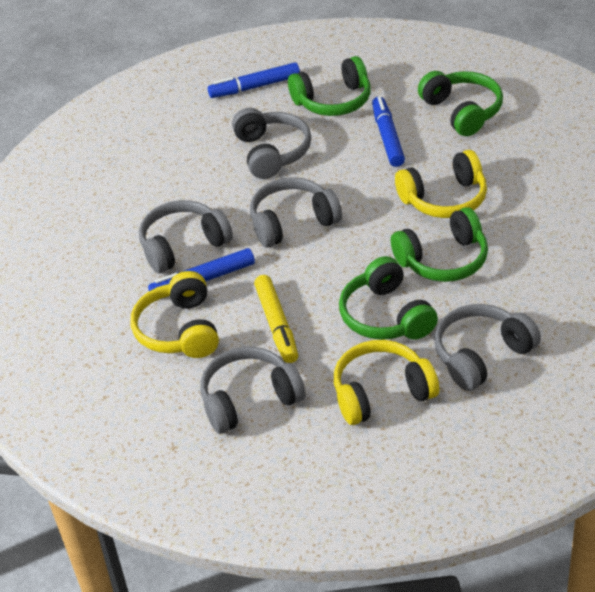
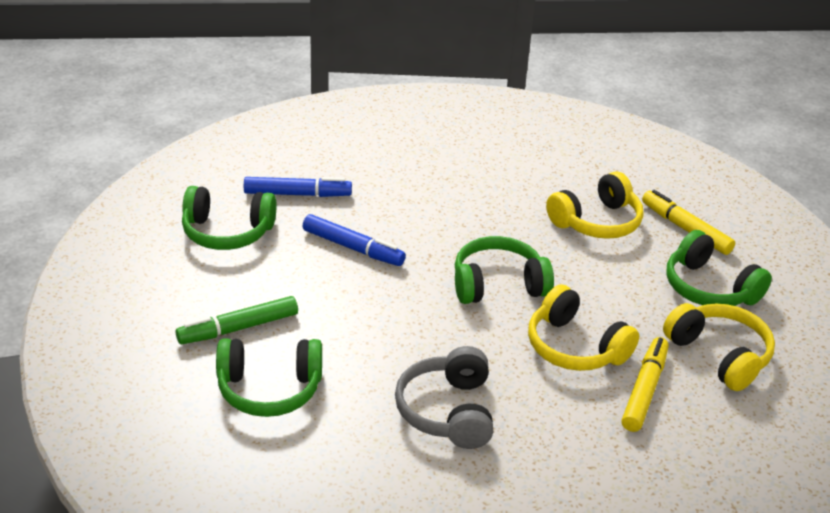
blue marker: 3 -> 2
green marker: 0 -> 1
grey headphones: 5 -> 1
yellow marker: 1 -> 2

